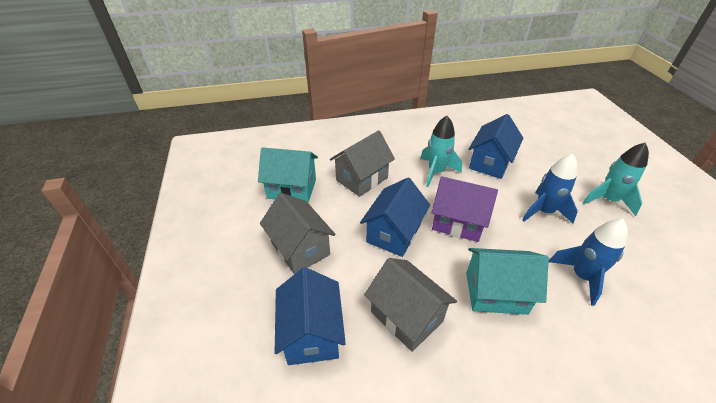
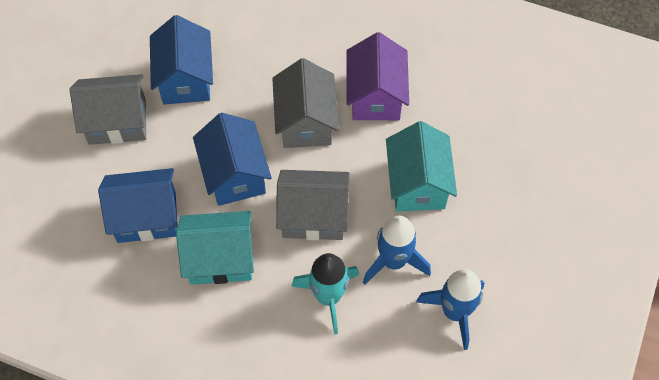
turquoise rocket: 2 -> 1

